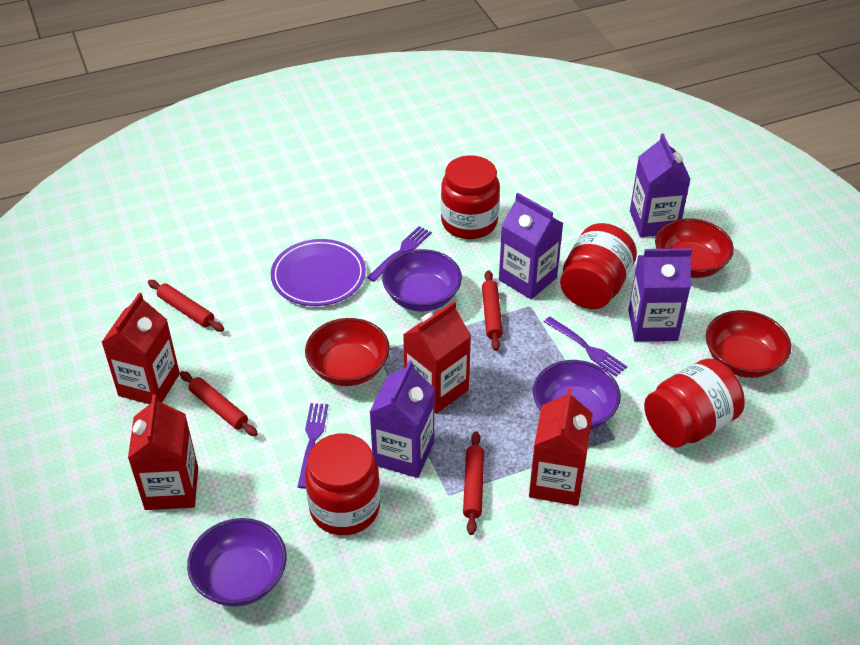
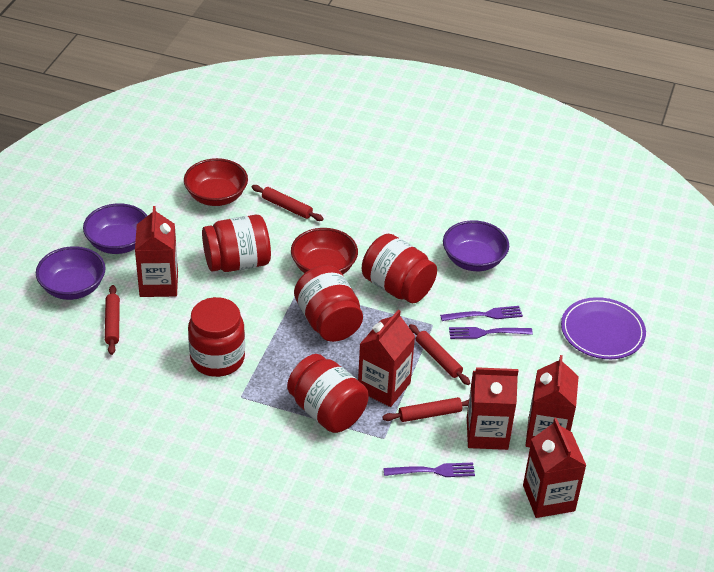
purple carton: 4 -> 0
red bowl: 3 -> 2
red carton: 4 -> 5
red jar: 4 -> 5

